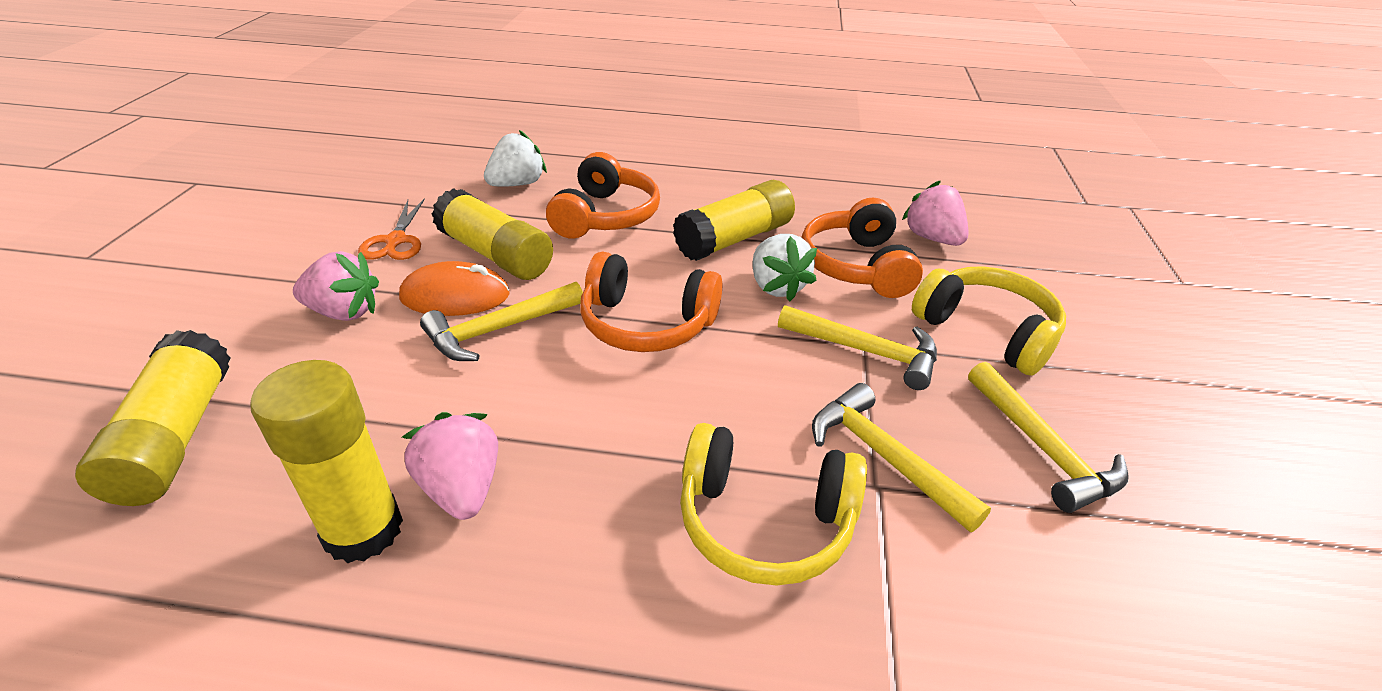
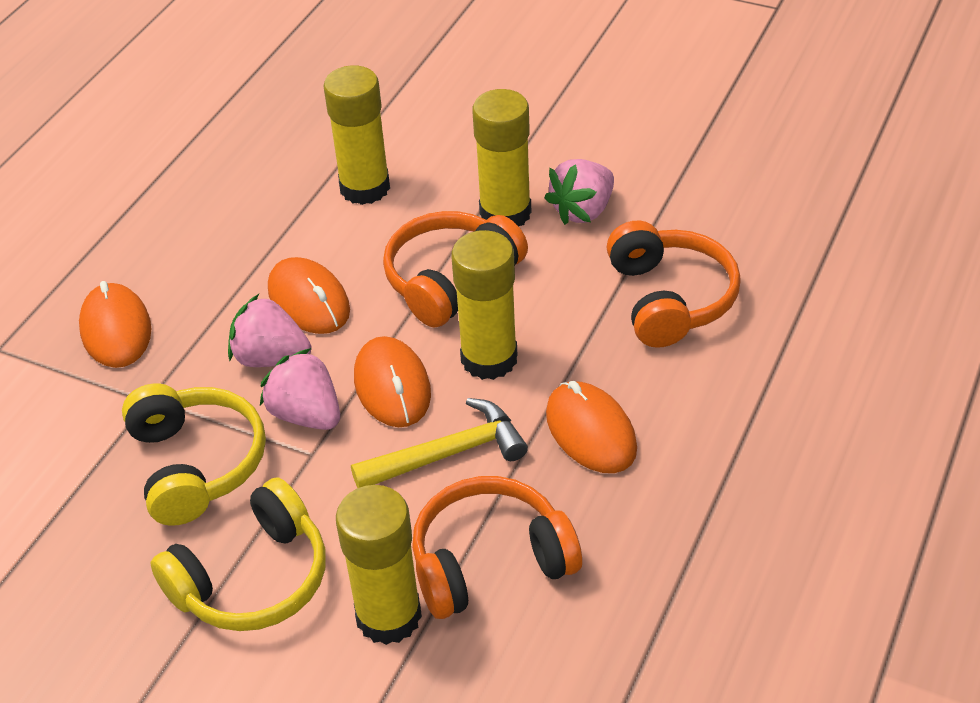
orange mouse: 1 -> 4
orange scissors: 1 -> 0
white strawberry: 2 -> 0
yellow hammer: 4 -> 1

